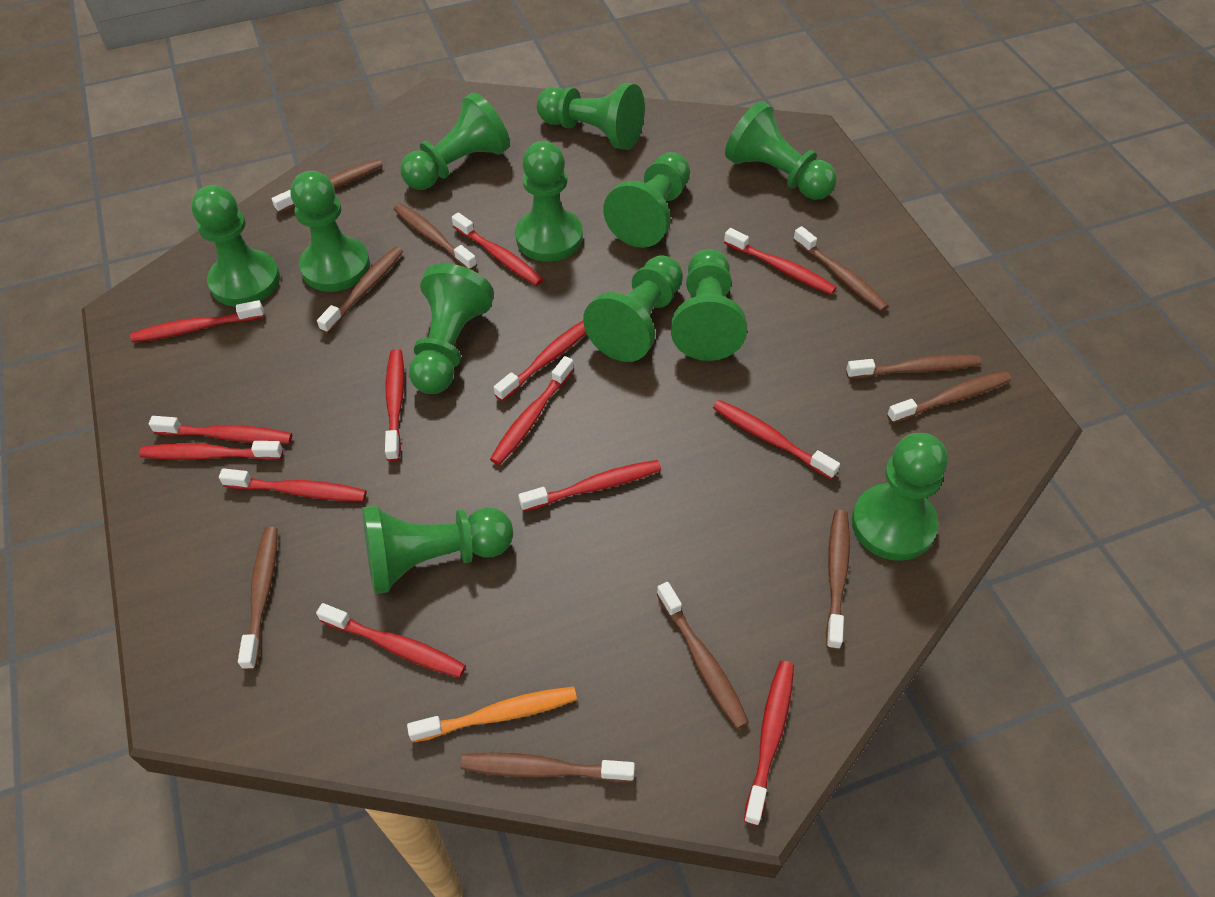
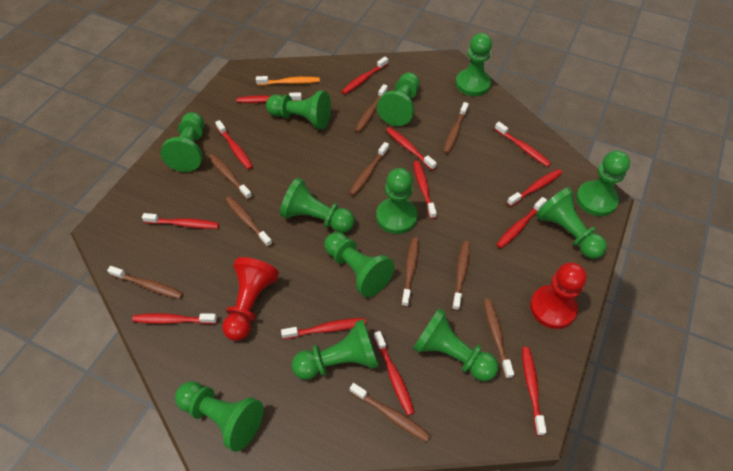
red pawn: 0 -> 2

